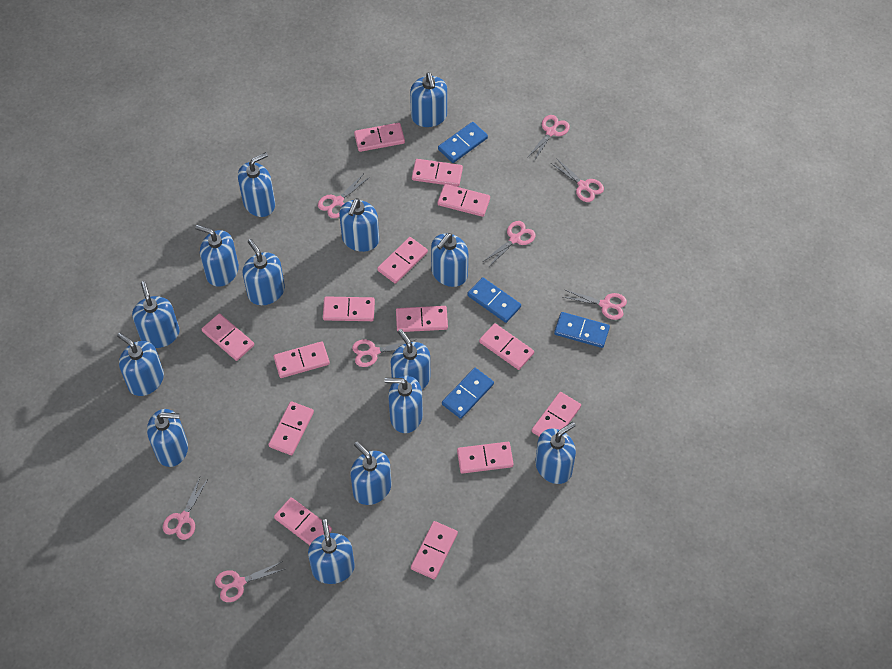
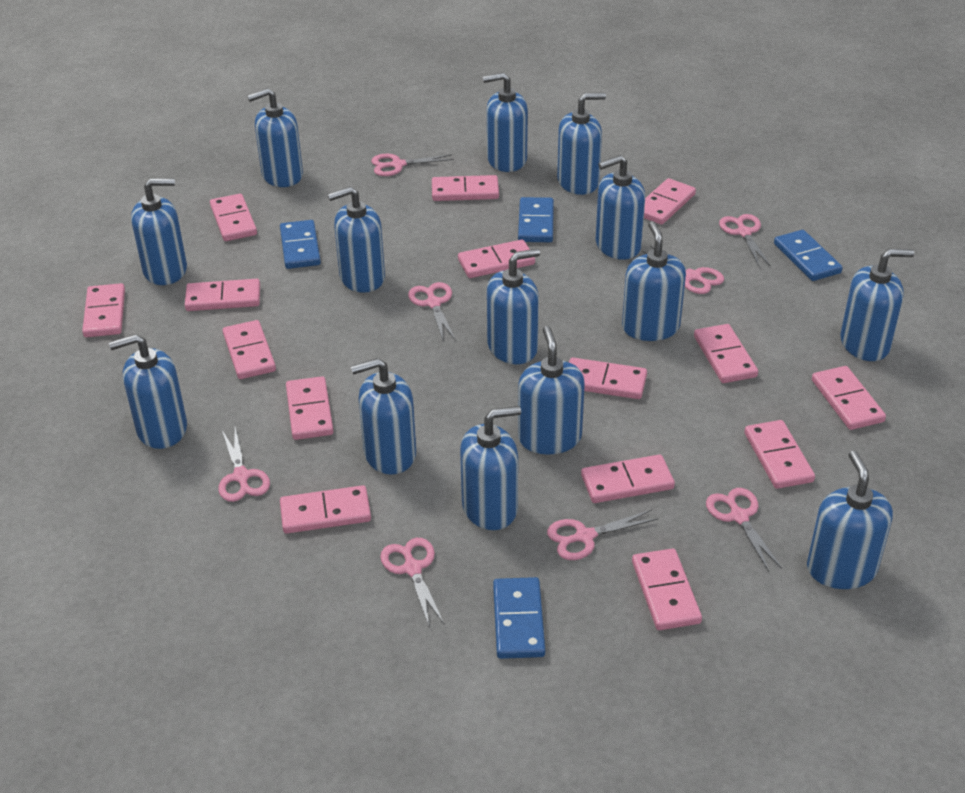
pink domino: 14 -> 15

